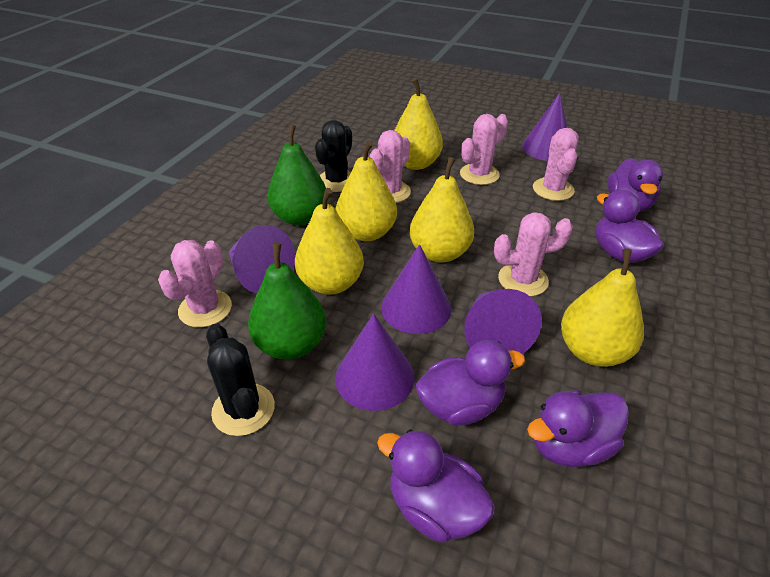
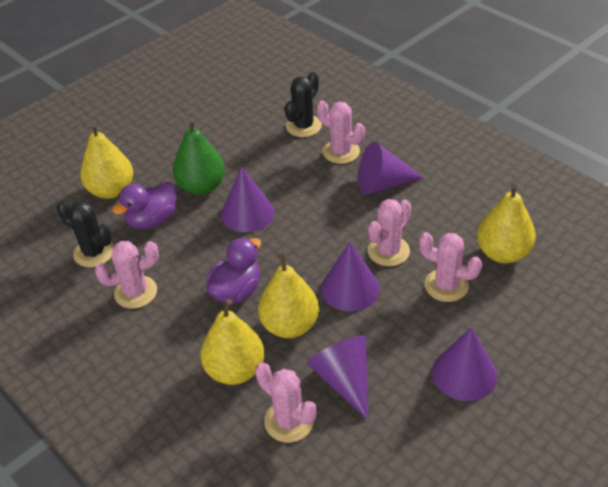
green pear: 2 -> 1
purple duck: 5 -> 2
yellow pear: 5 -> 4

